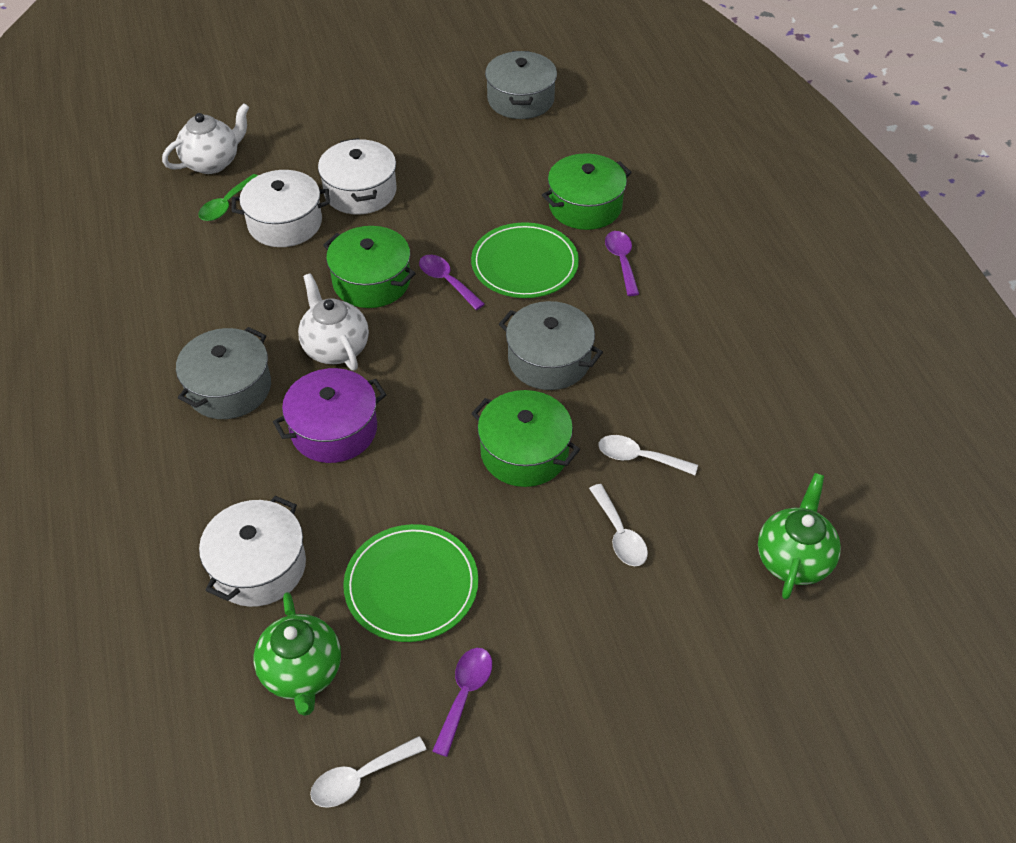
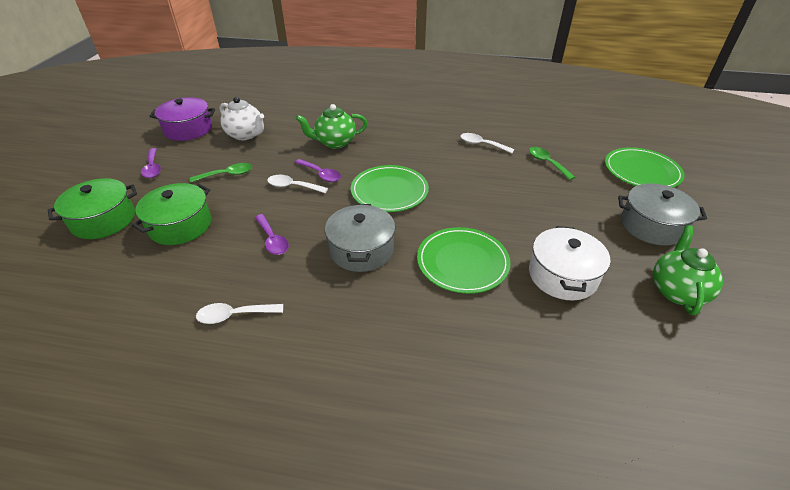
green plate: 2 -> 3
green pot: 3 -> 2
green spoon: 1 -> 2
grey pot: 3 -> 2
white pot: 3 -> 1
white teapot: 2 -> 1

